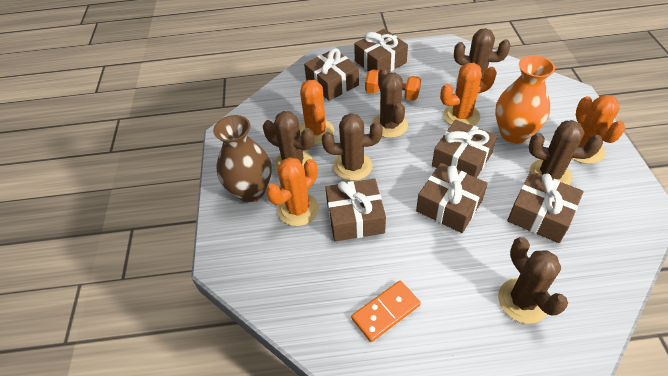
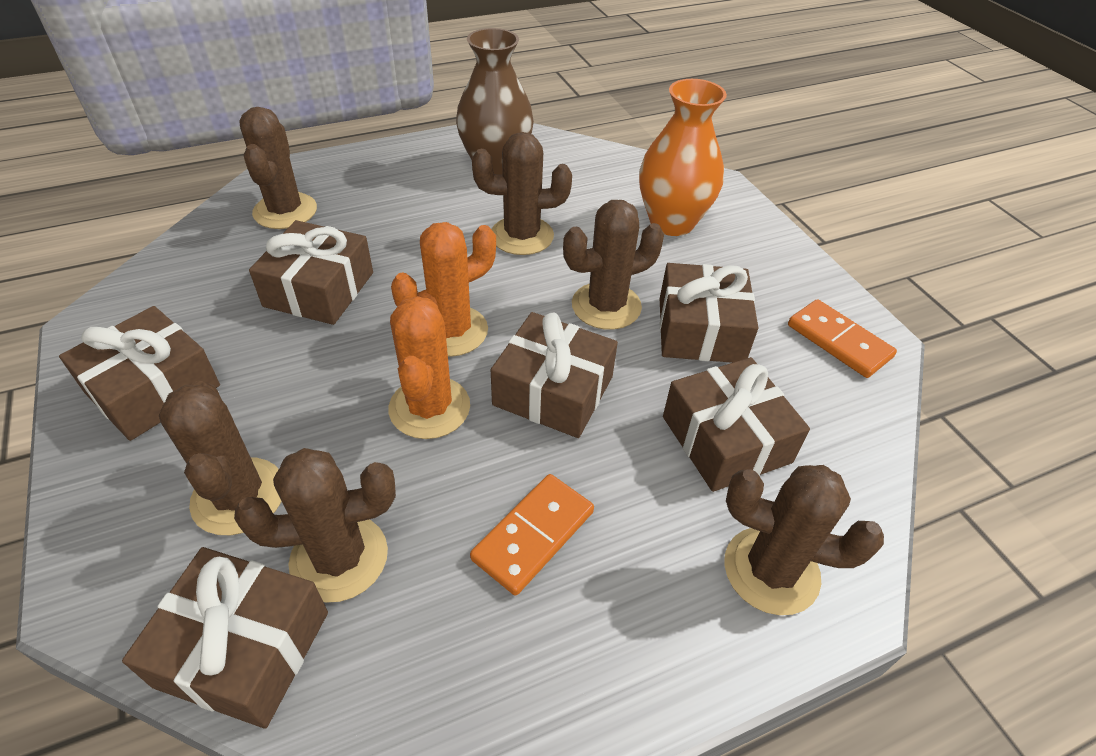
orange cactus: 4 -> 2
orange domino: 1 -> 2
orange dumbbell: 1 -> 0

